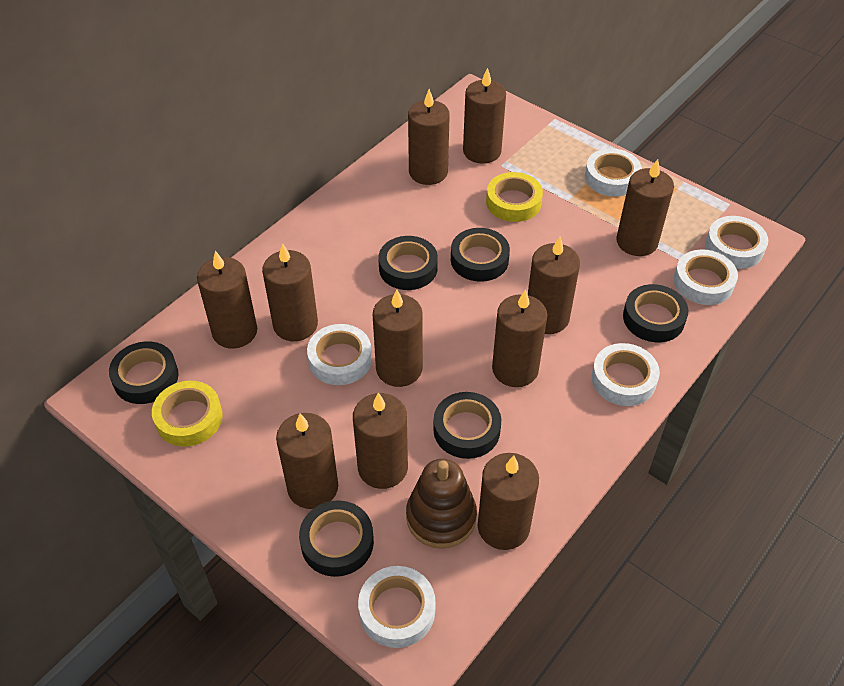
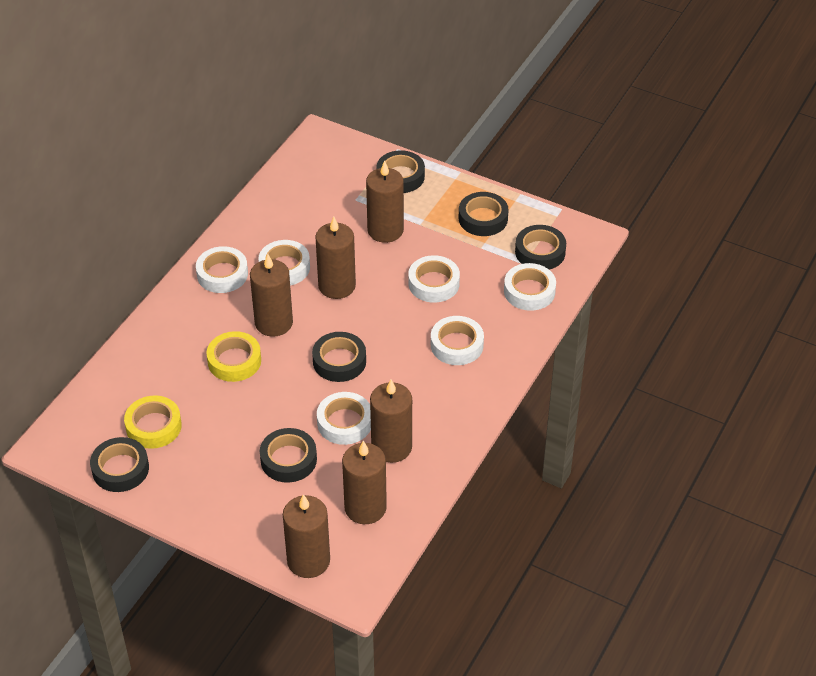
brown candle: 11 -> 6
brown stacking toy: 1 -> 0

